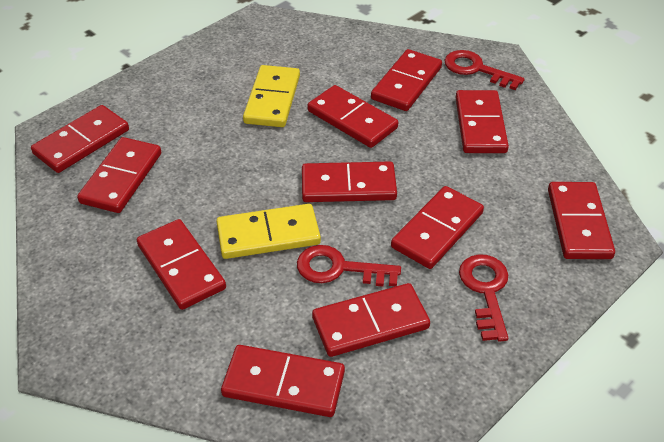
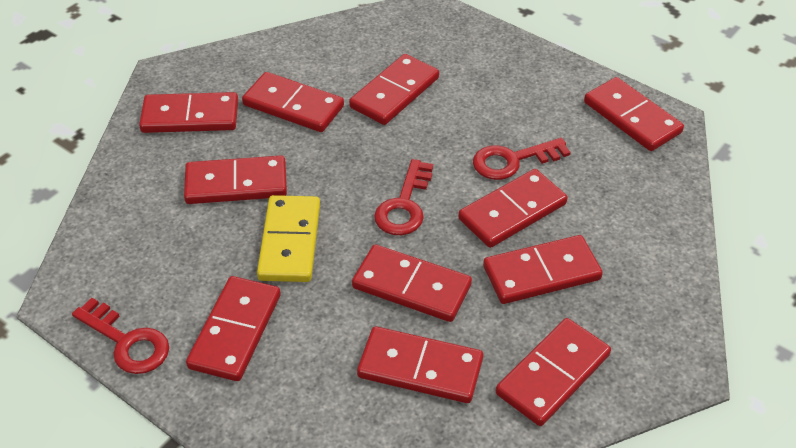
yellow domino: 2 -> 1

